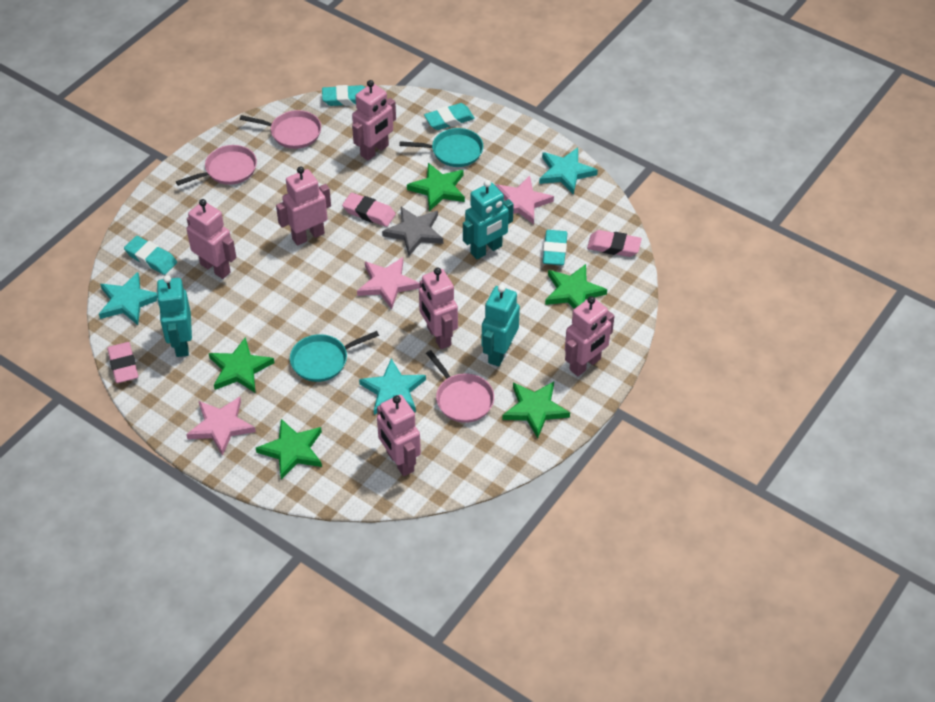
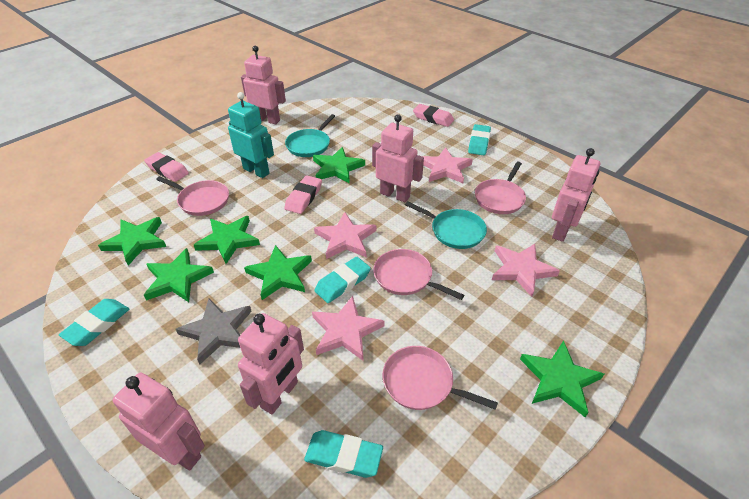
green star: 5 -> 6
pink pan: 3 -> 4
pink robot: 6 -> 5
pink star: 3 -> 4
turquoise robot: 3 -> 1
turquoise star: 3 -> 0

